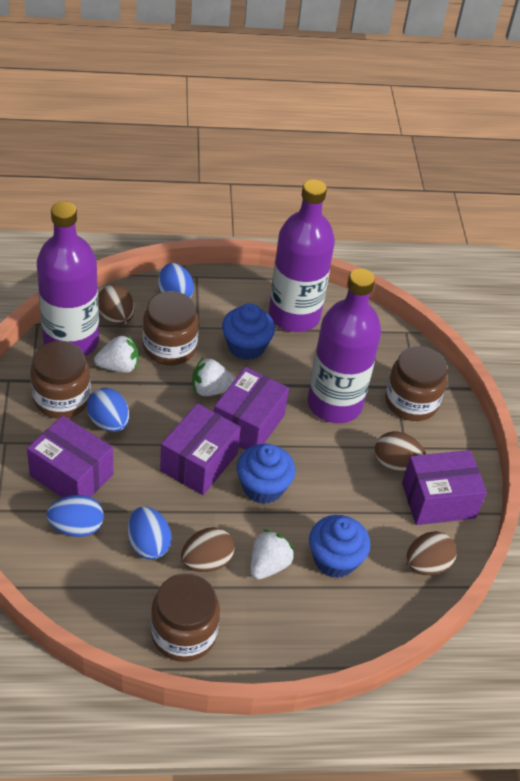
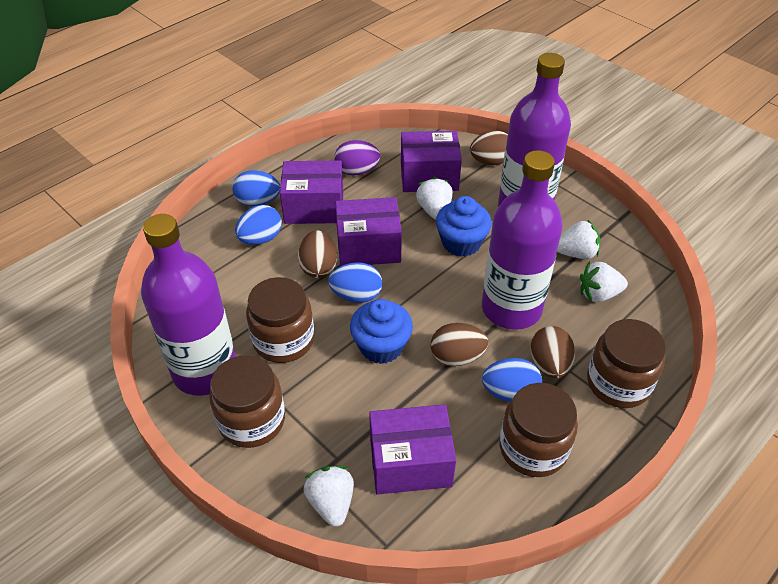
blue cupcake: 3 -> 2
purple egg: 0 -> 1
white strawberry: 3 -> 4

